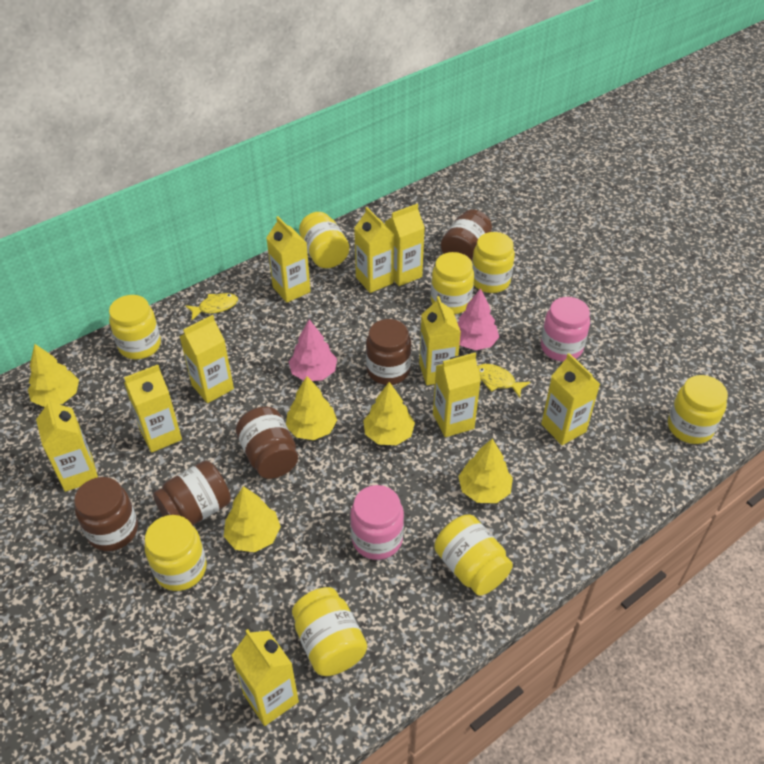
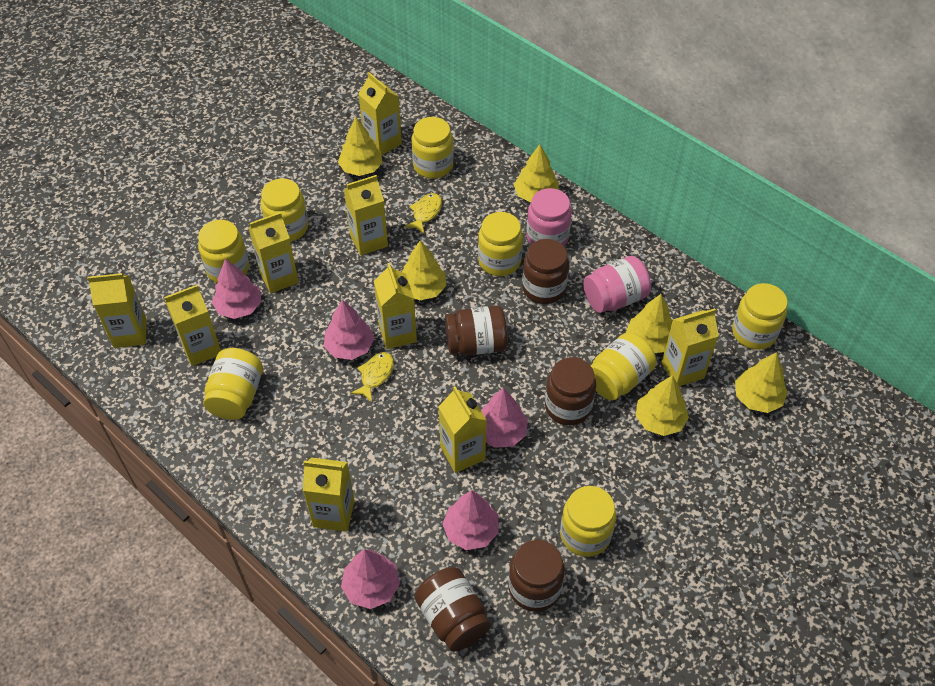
pink tree: 2 -> 5
yellow carton: 10 -> 9
yellow tree: 5 -> 6

